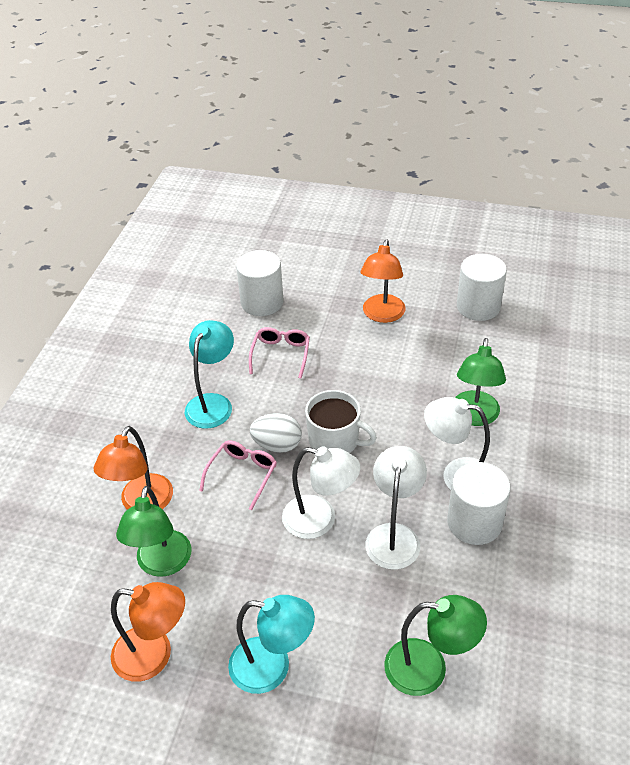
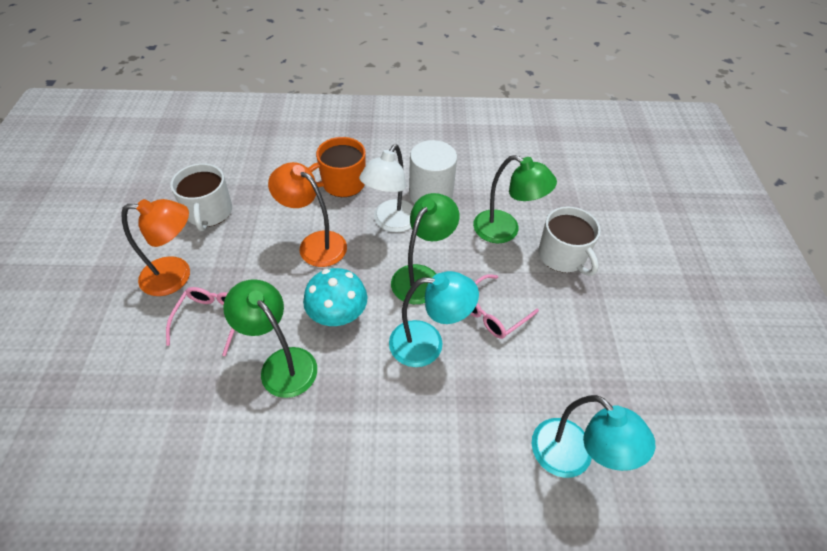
orange lamp: 3 -> 2
orange mug: 0 -> 1
turquoise mushroom: 0 -> 1
white cylinder: 3 -> 1
white egg: 1 -> 0
white lamp: 3 -> 1
white mug: 1 -> 2

